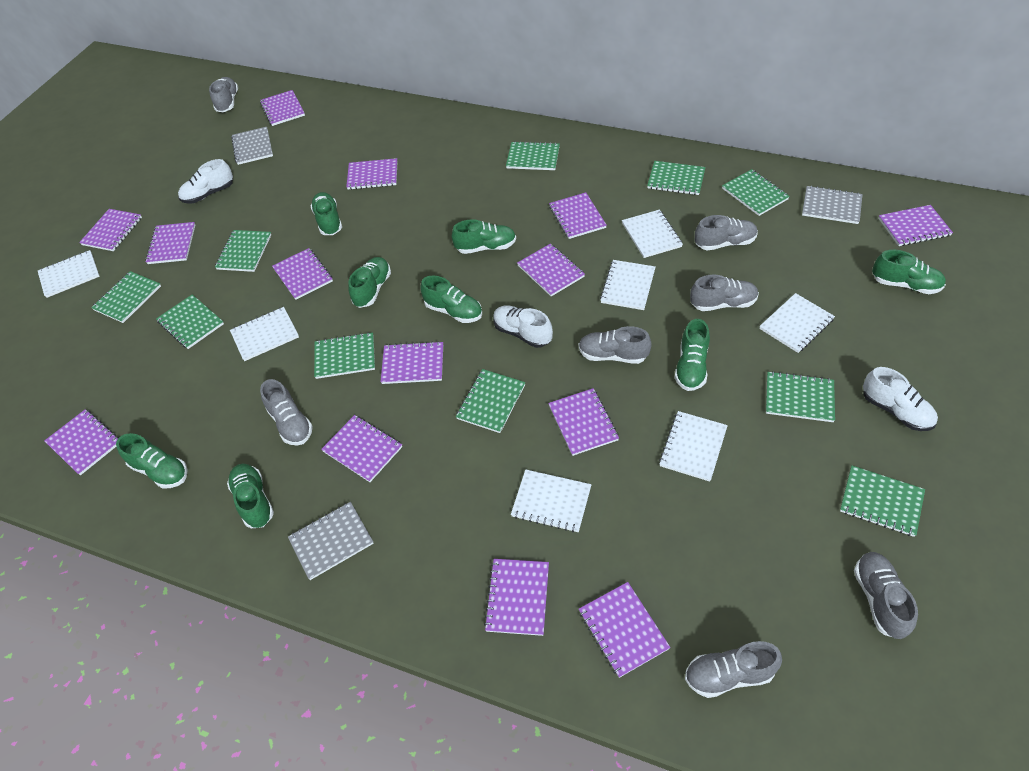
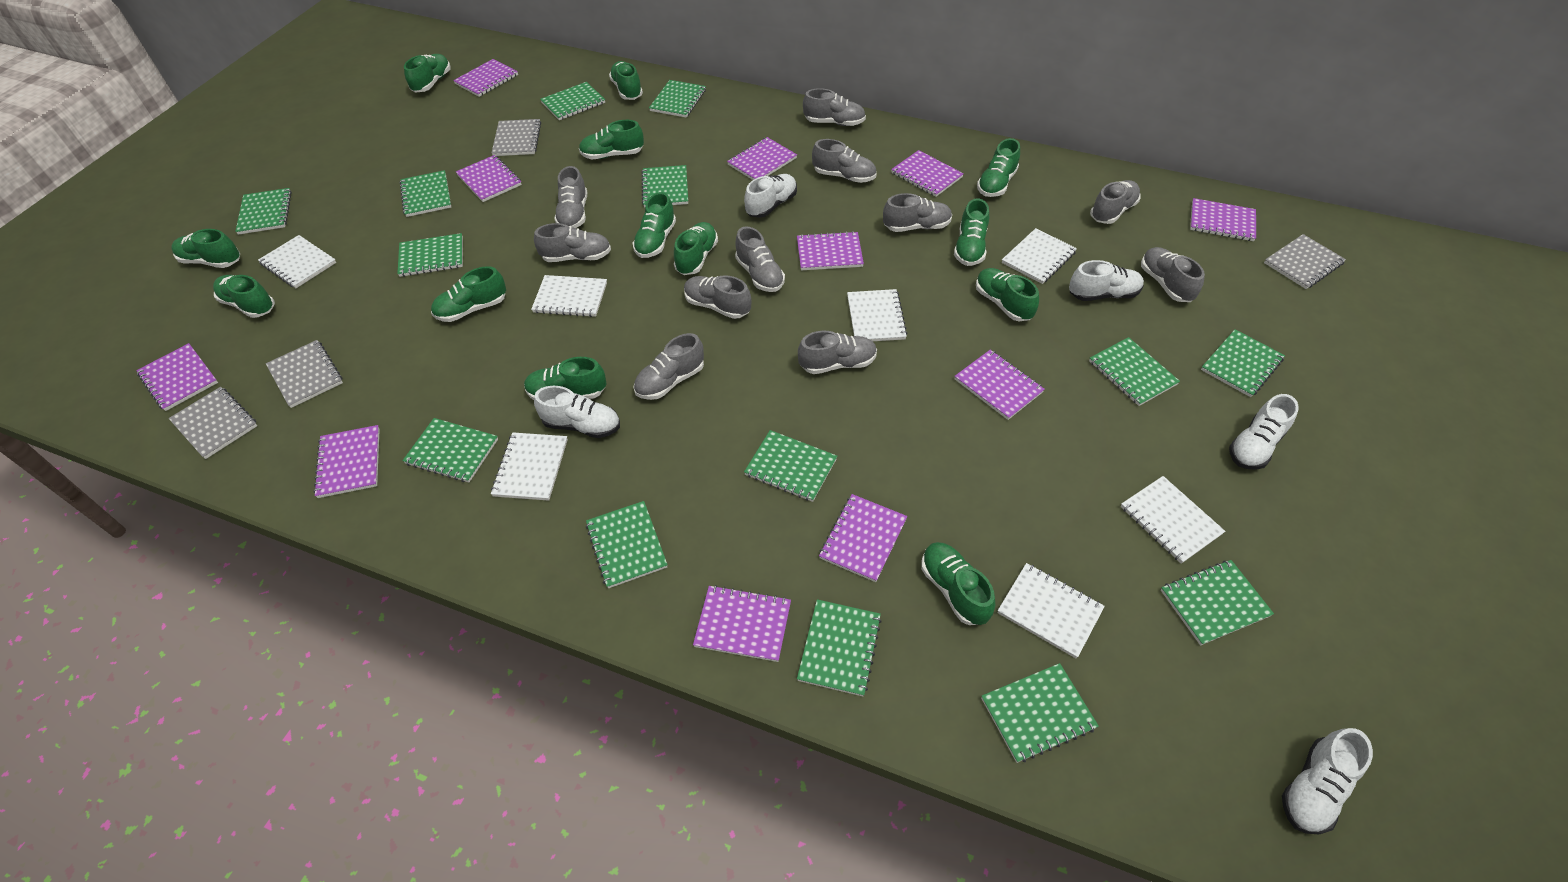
green notebook: 10 -> 14
green shoe: 8 -> 13
grey notebook: 3 -> 4
grey shoe: 7 -> 11
purple notebook: 14 -> 11
white shoe: 3 -> 5

